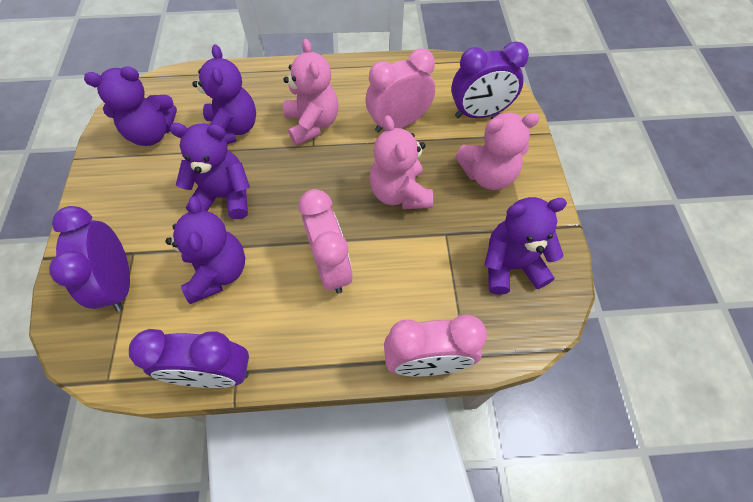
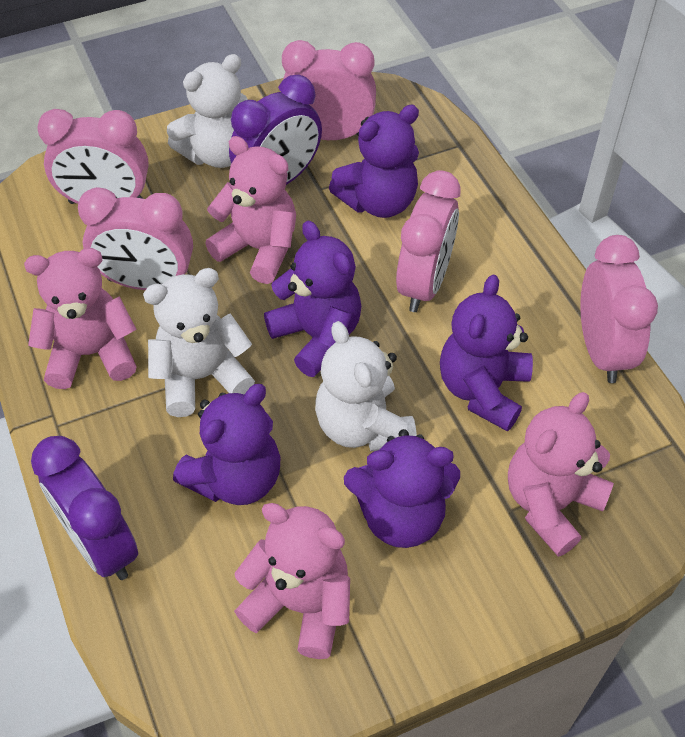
pink clock: 3 -> 5
pink teddy bear: 3 -> 4
purple clock: 3 -> 2
white teddy bear: 0 -> 3

